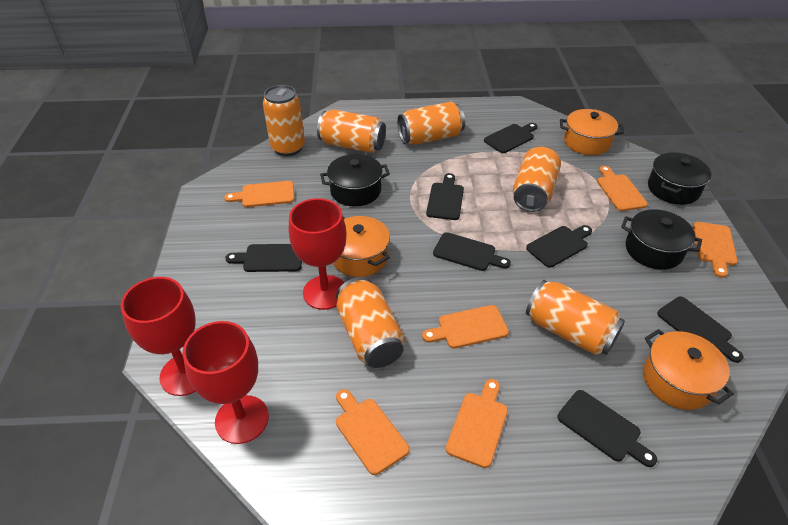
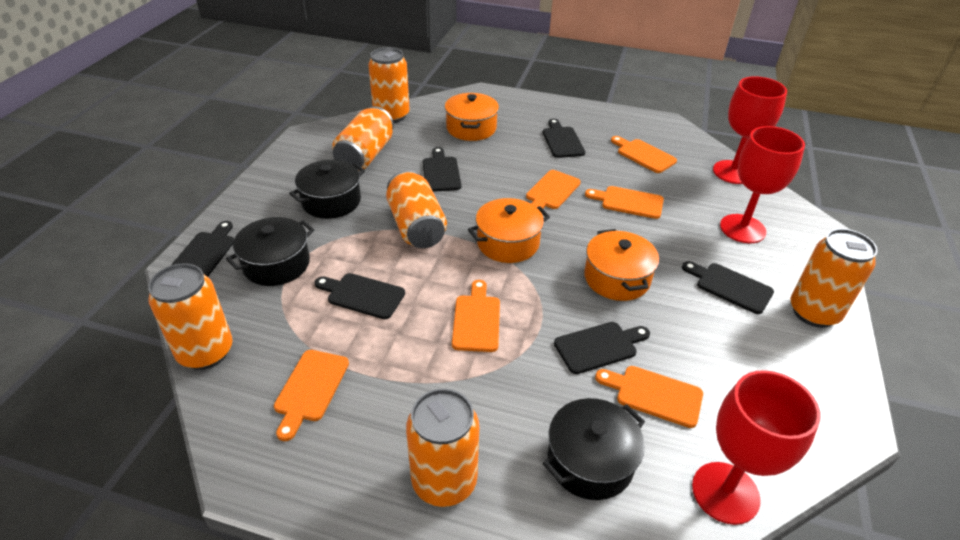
black cutting board: 7 -> 6

